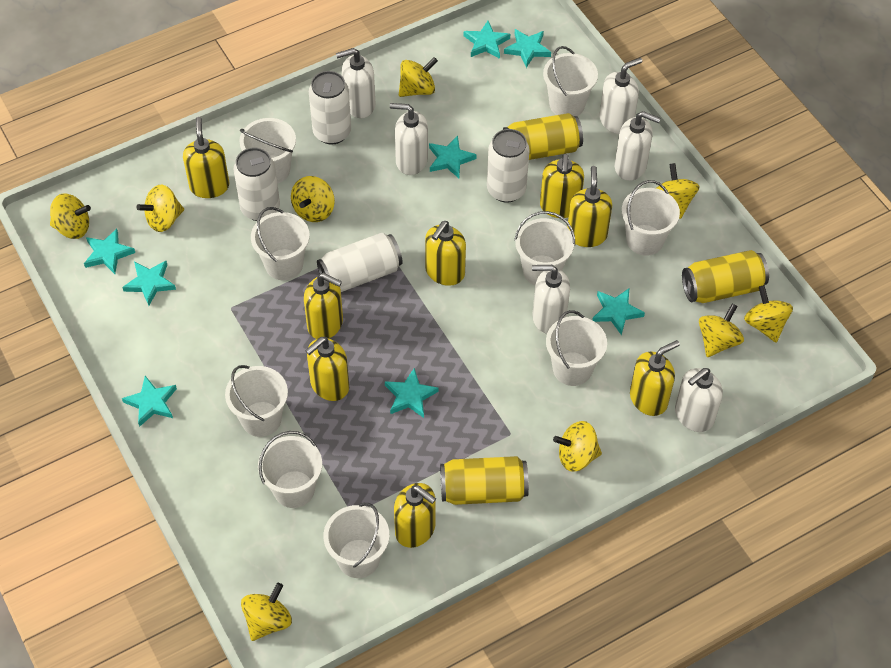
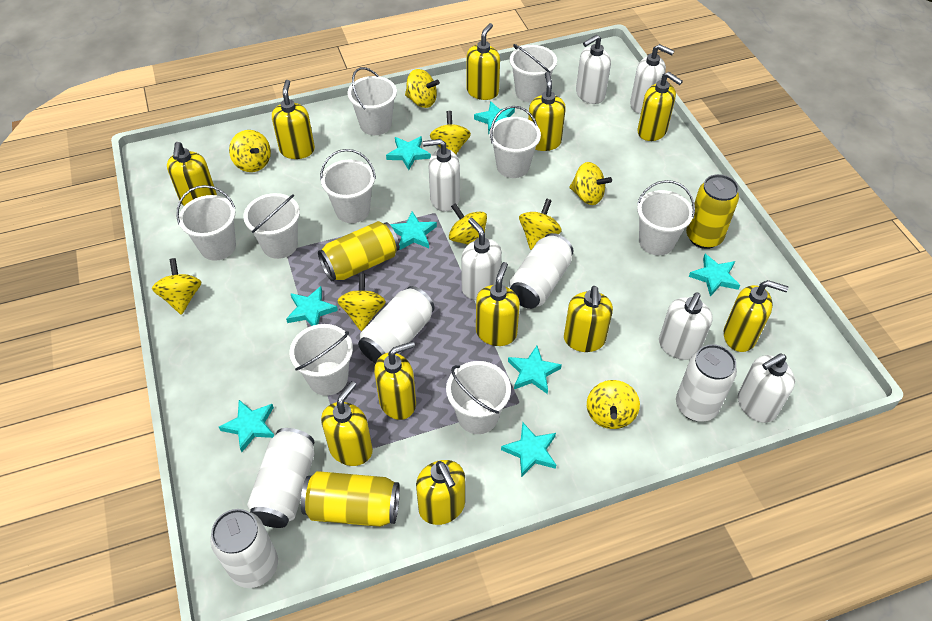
white can: 4 -> 5
yellow soap dispenser: 8 -> 11

